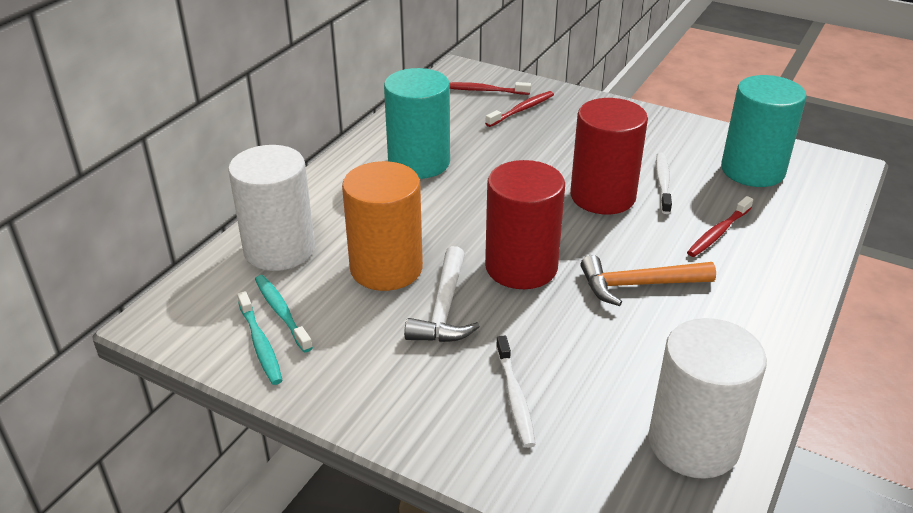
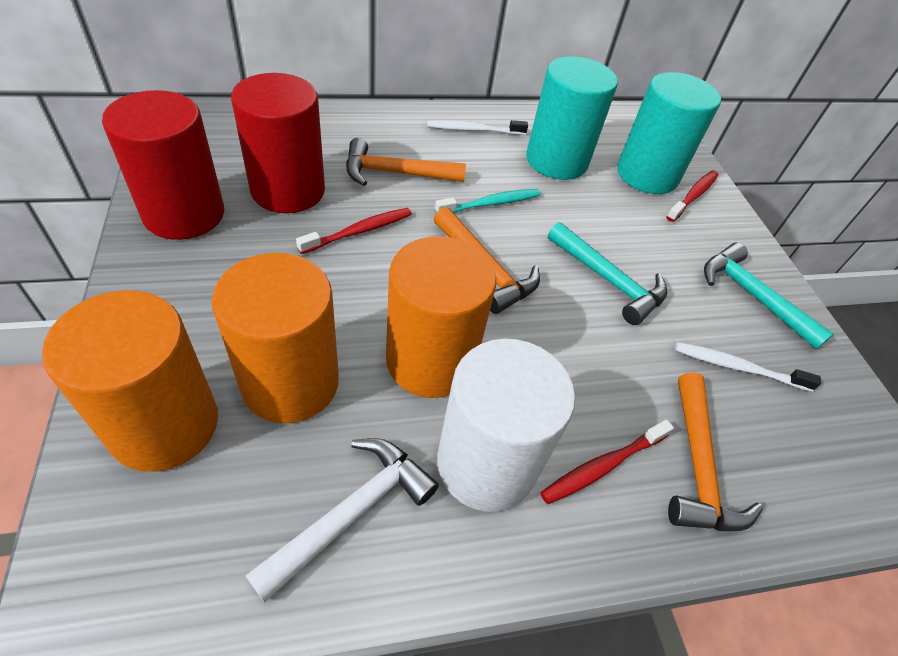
orange cylinder: 1 -> 3
orange hammer: 1 -> 3
turquoise hammer: 0 -> 2
turquoise toothbrush: 2 -> 1
white cylinder: 2 -> 1

